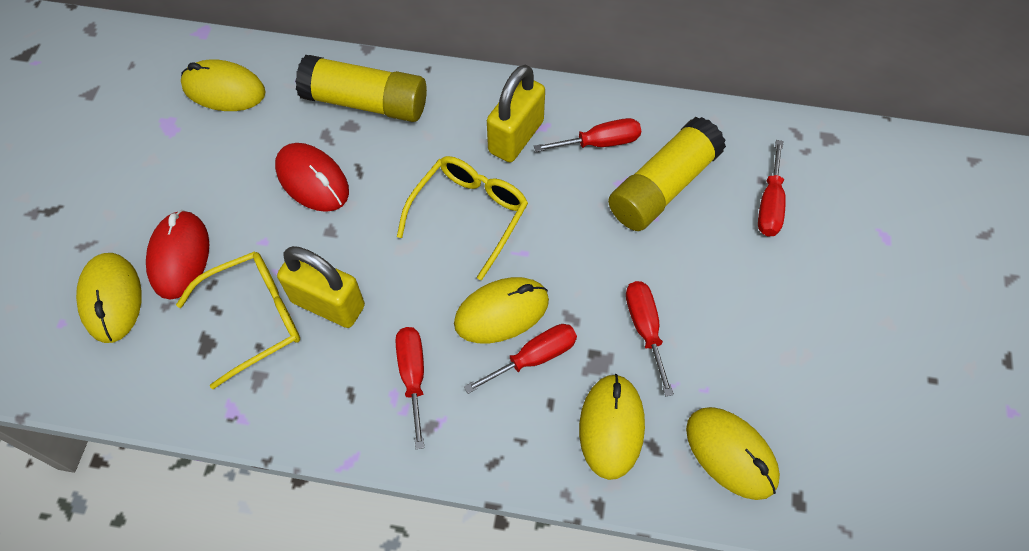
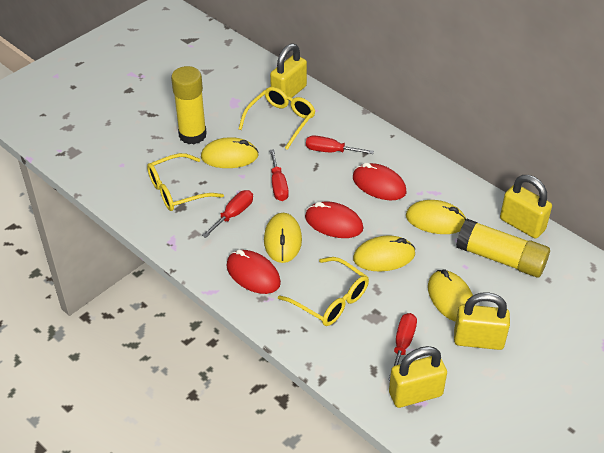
red mouse: 2 -> 3
red screwdriver: 5 -> 4
yellow glasses: 2 -> 3
yellow padlock: 2 -> 4

